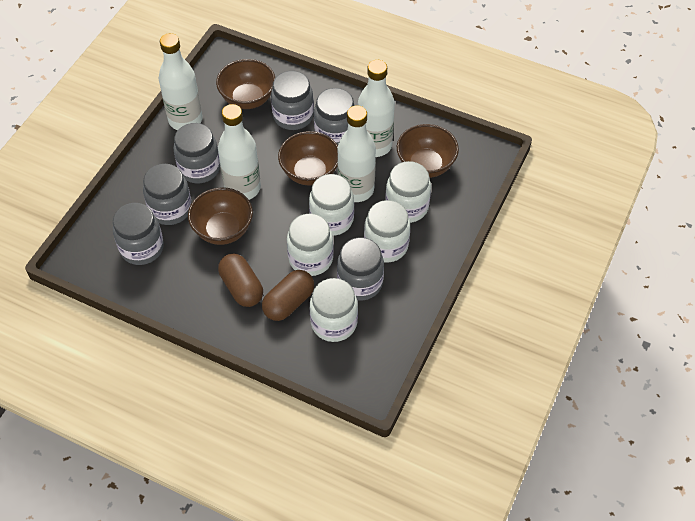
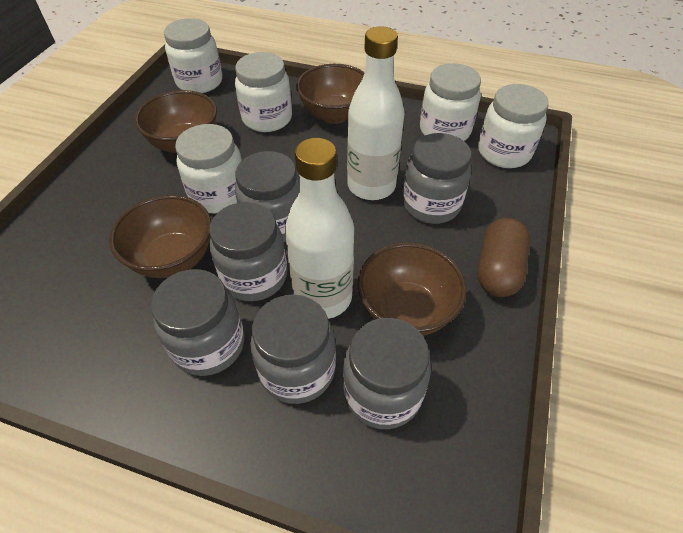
brown capsule: 2 -> 1
white bottle: 4 -> 2

